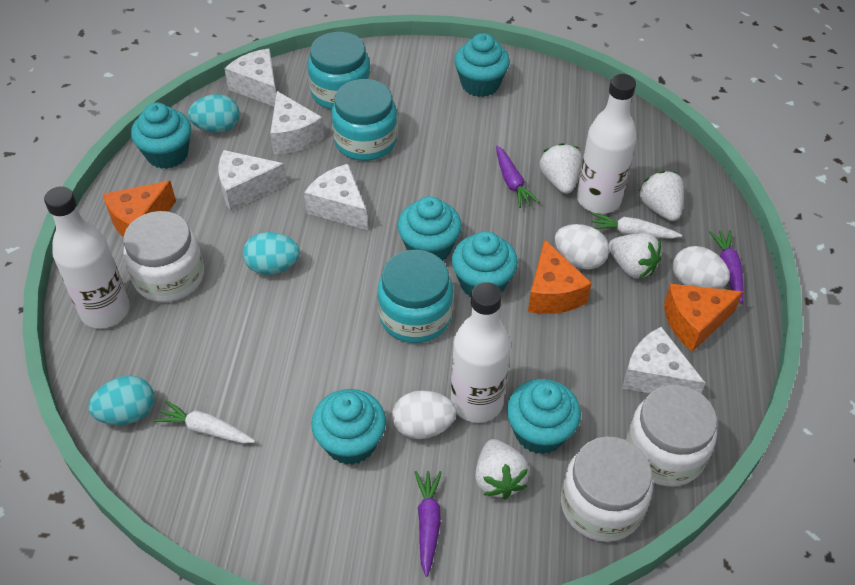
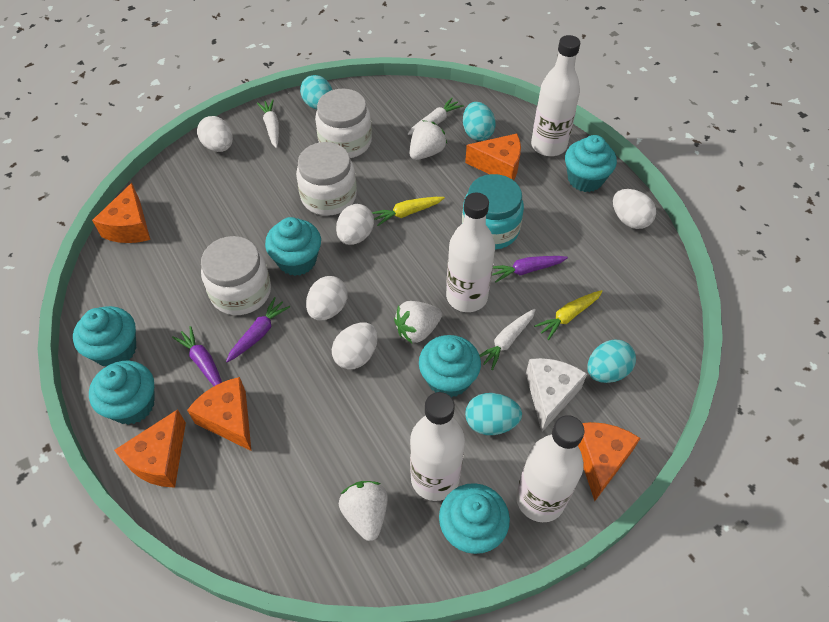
orange cheese: 3 -> 5
turquoise egg: 3 -> 4
turquoise jar: 3 -> 1
white bottle: 3 -> 4
white carrot: 2 -> 3
white cheese: 5 -> 1
white egg: 3 -> 5
white strawberry: 4 -> 3
yellow carrot: 0 -> 2

